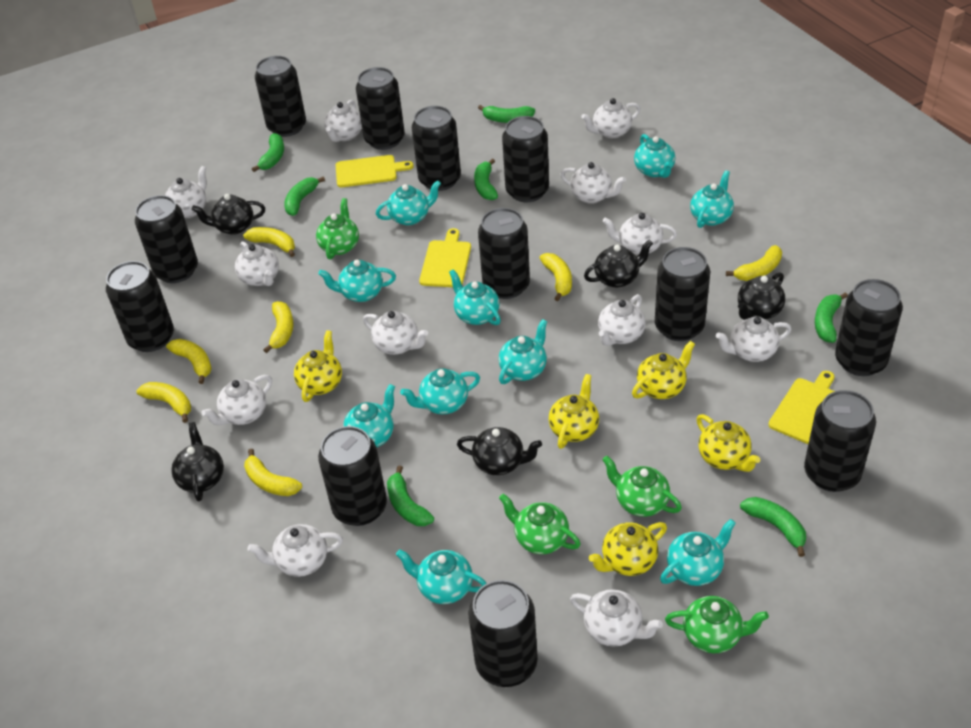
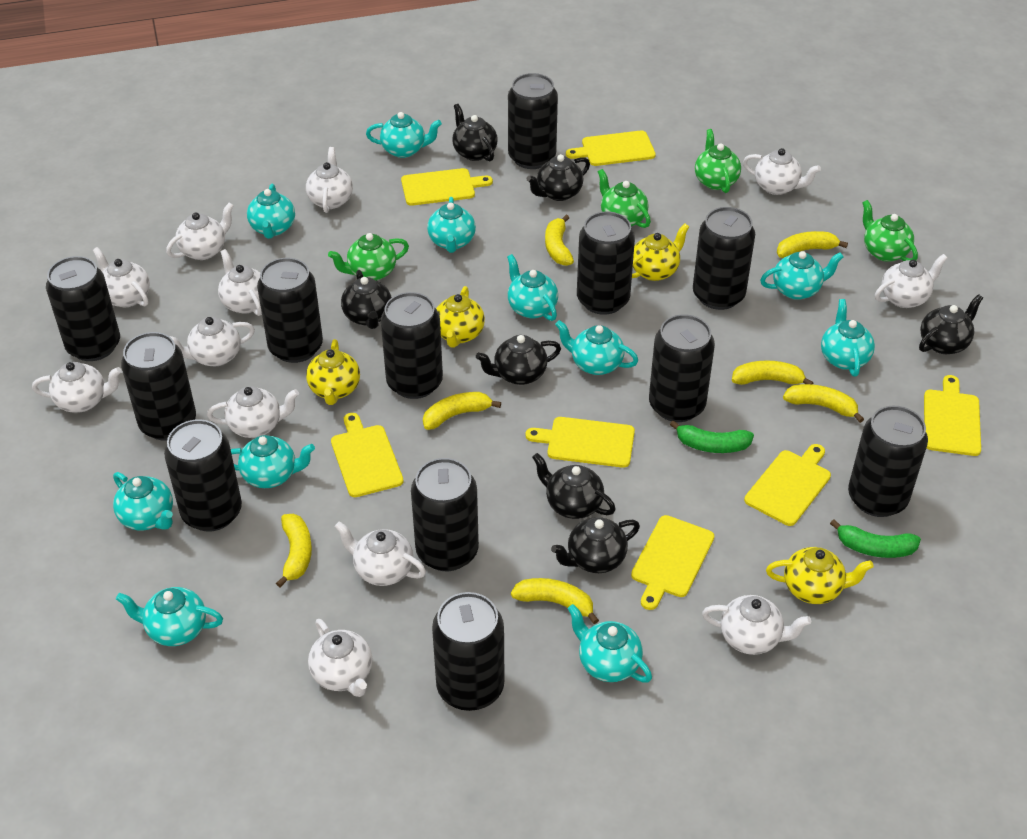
black teapot: 5 -> 7
green banana: 7 -> 2
turquoise teapot: 10 -> 11
yellow cutting board: 3 -> 7
yellow teapot: 5 -> 4

